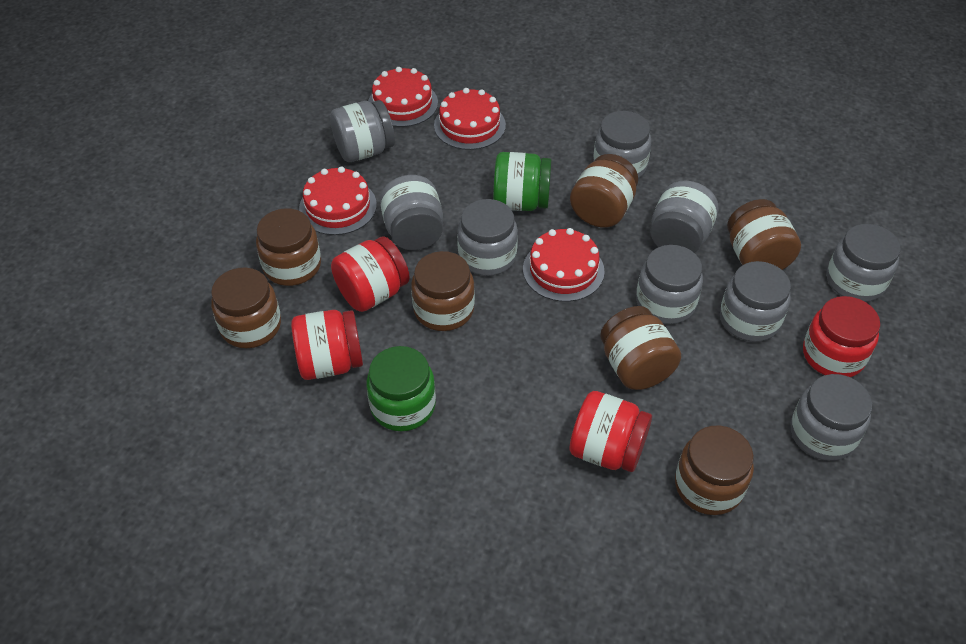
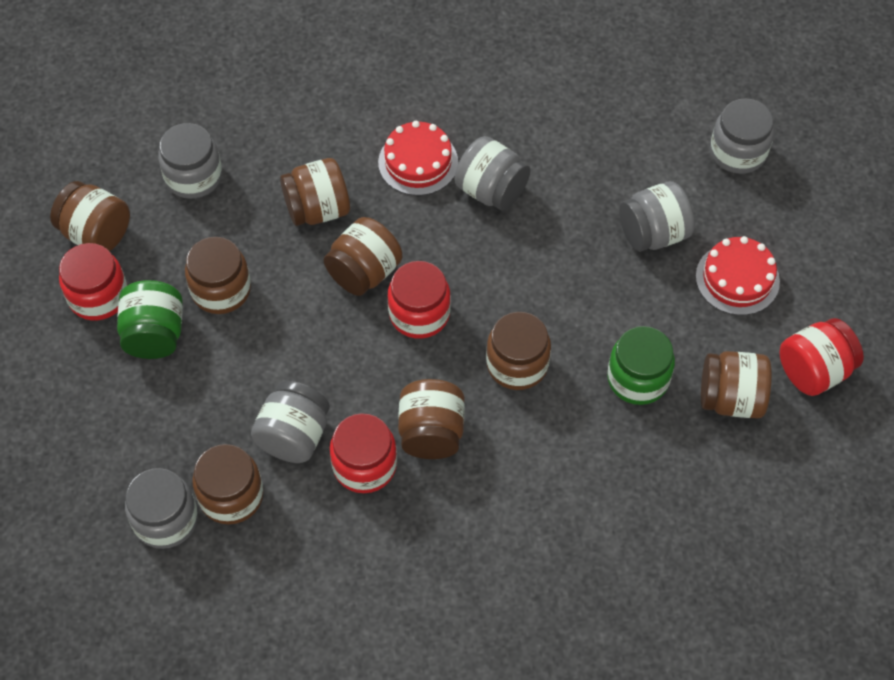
brown jar: 7 -> 8
grey jar: 9 -> 6
red cake: 4 -> 2

